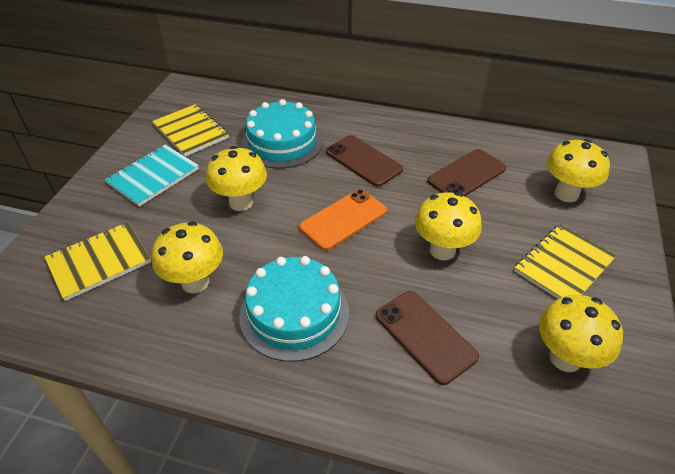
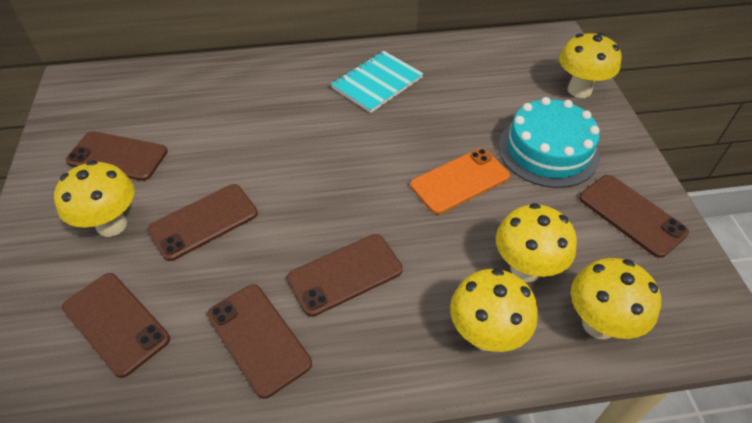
brown phone: 3 -> 6
turquoise cake: 2 -> 1
yellow notebook: 3 -> 0

